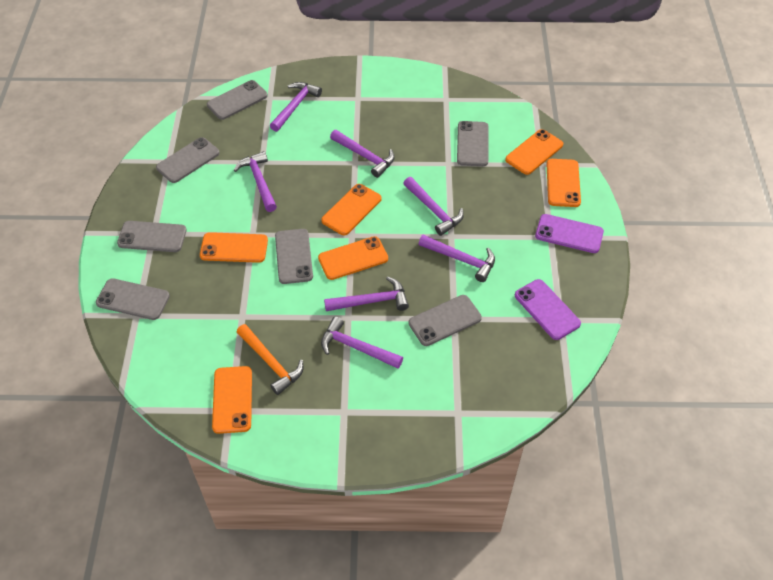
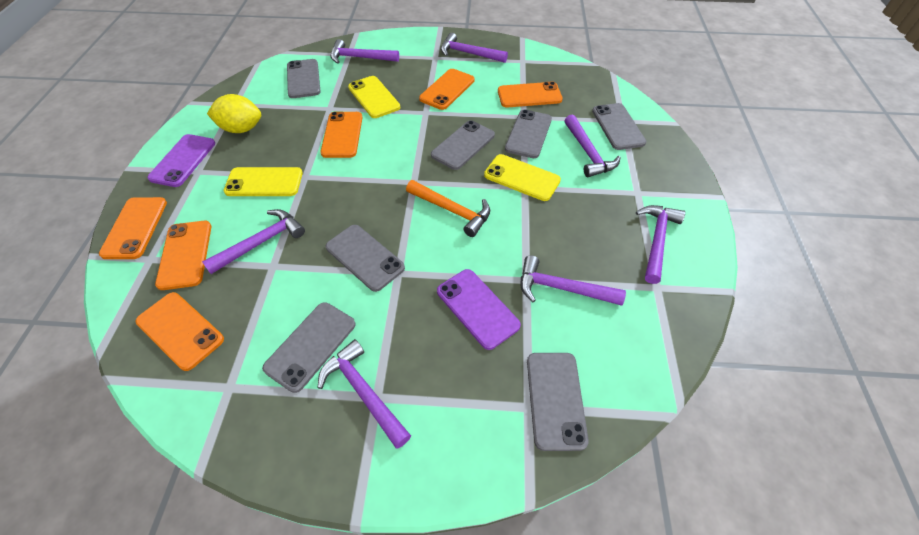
yellow lemon: 0 -> 1
yellow phone: 0 -> 3

